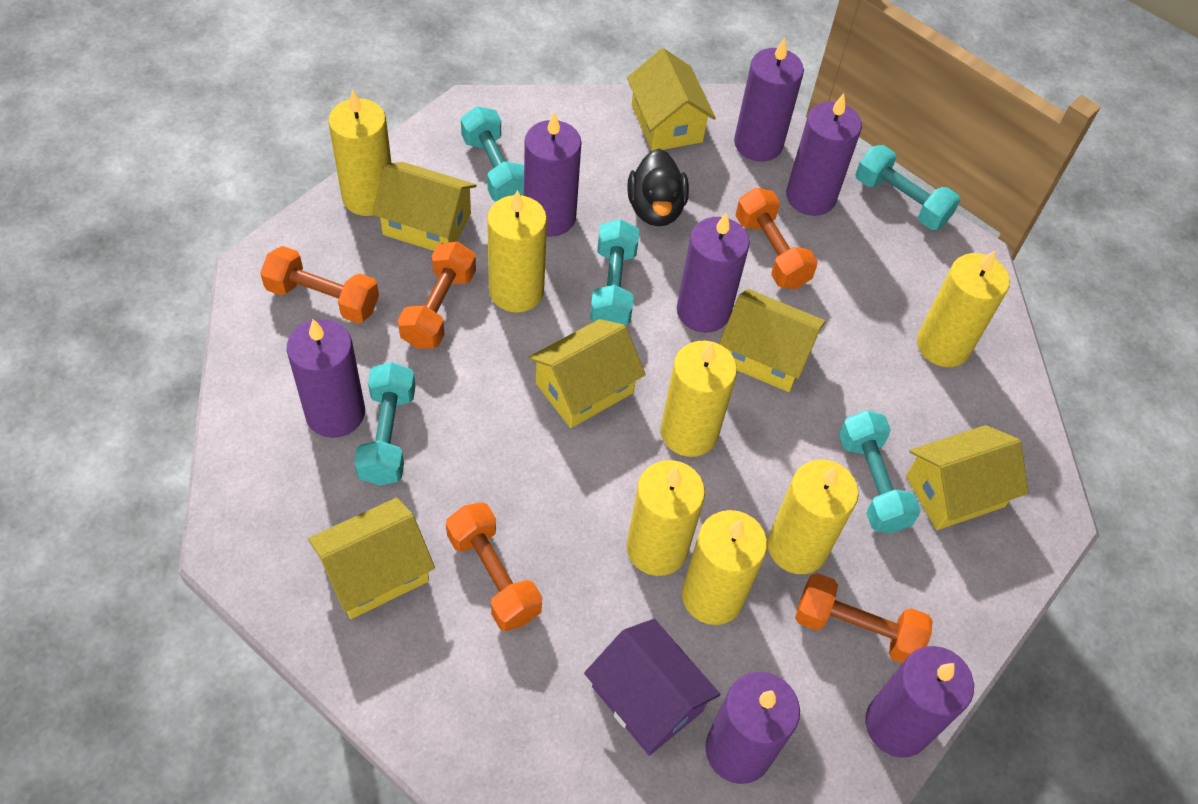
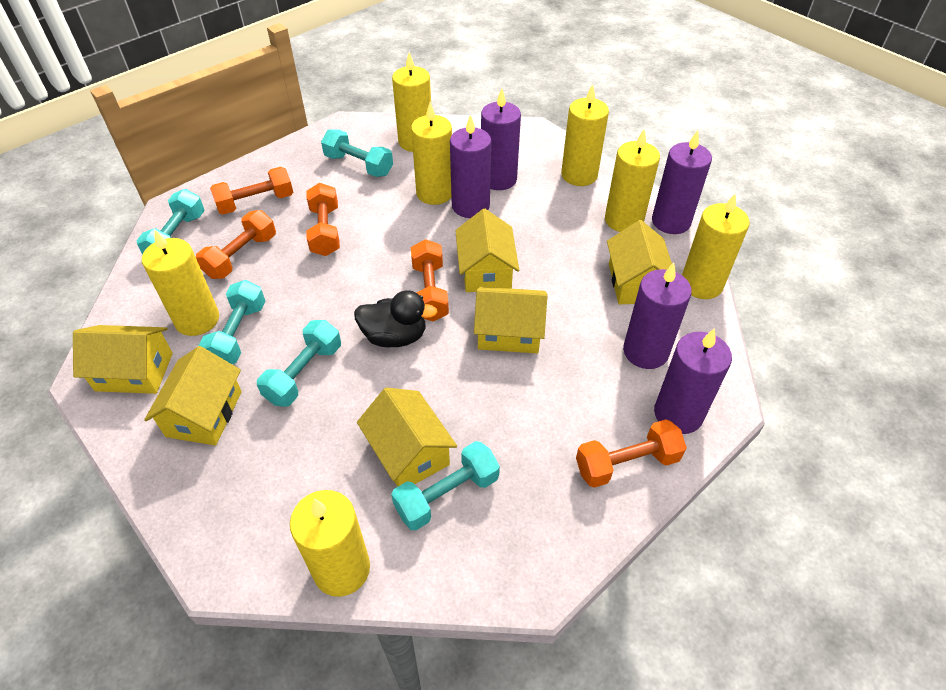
purple candle: 7 -> 5
purple house: 1 -> 0

